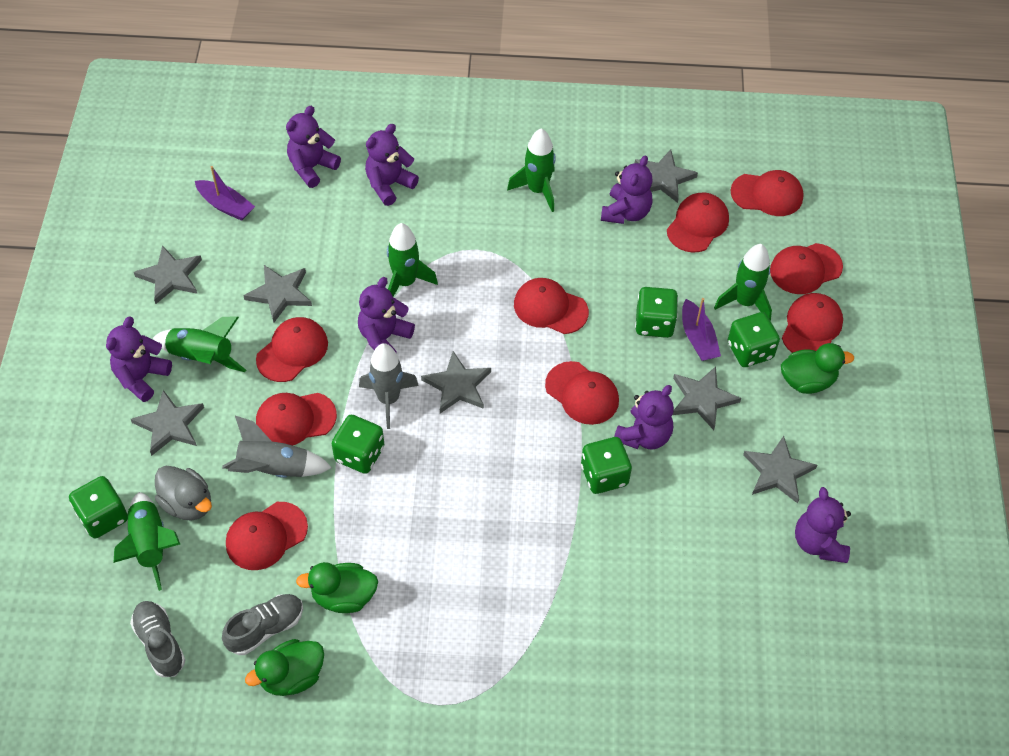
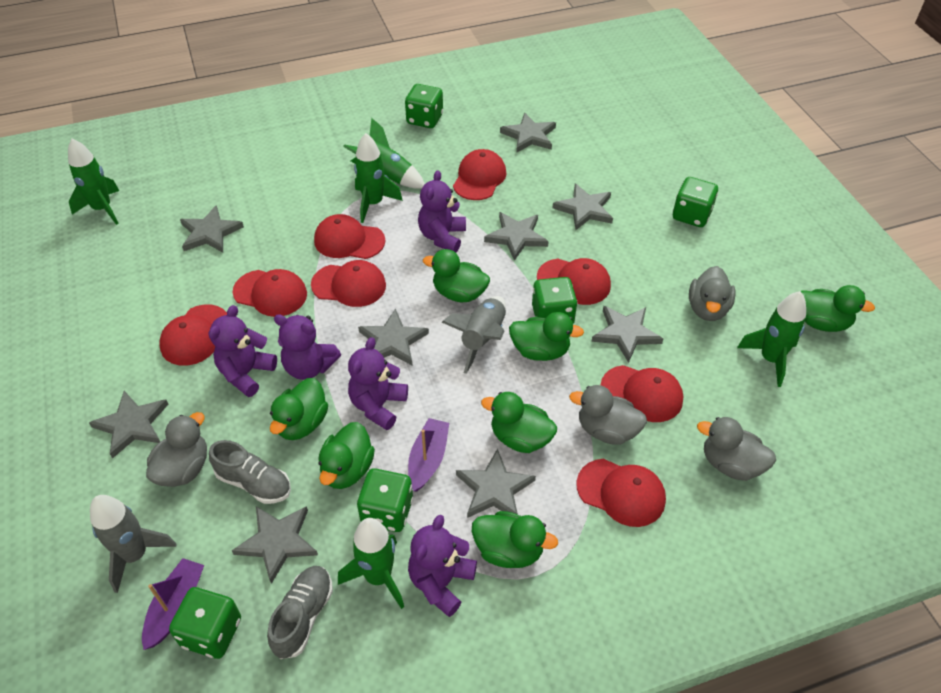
green duck: 3 -> 7
grey duck: 1 -> 4
grey star: 7 -> 9
purple teddy bear: 7 -> 5
red cap: 9 -> 8

